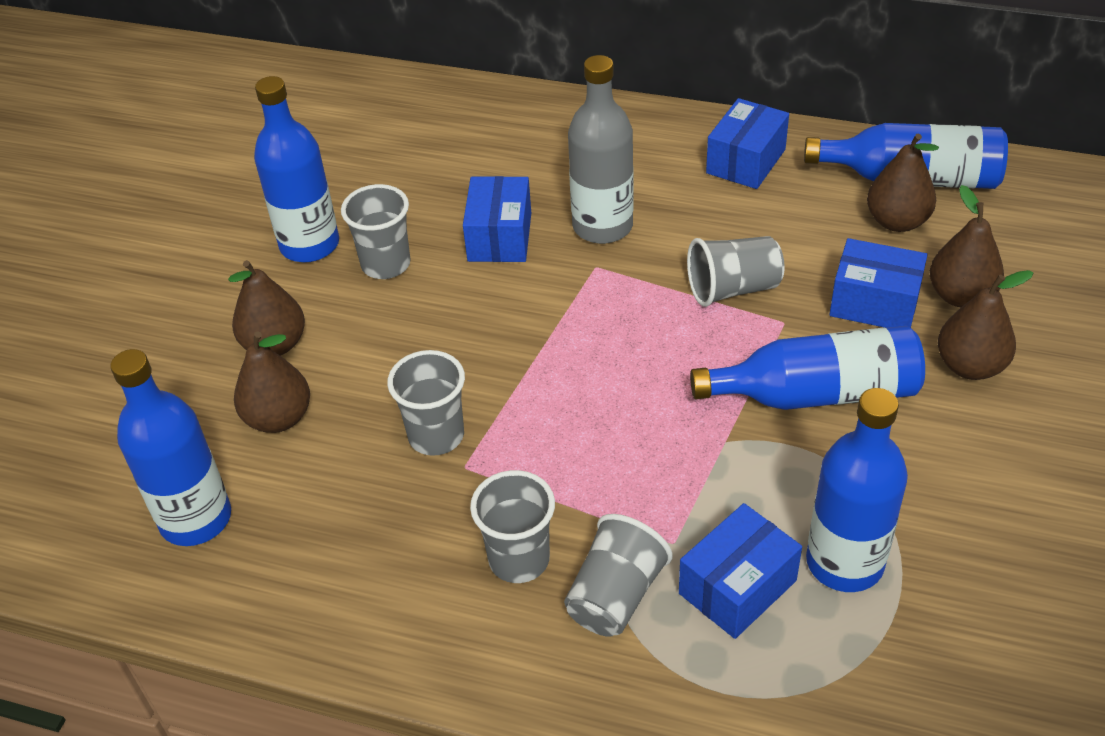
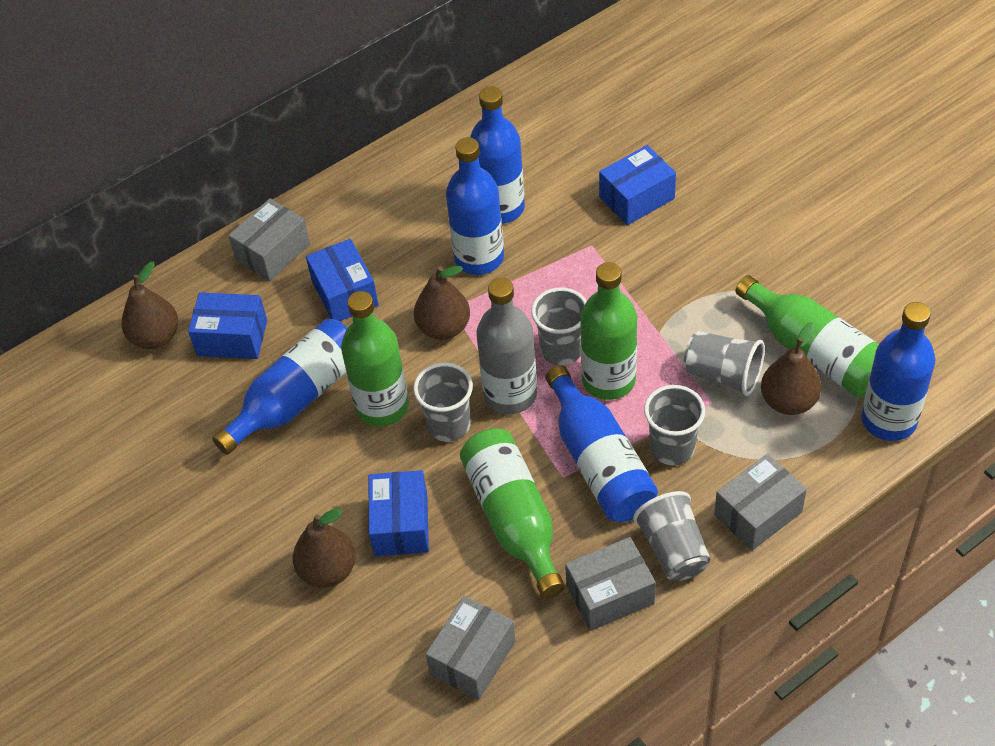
brown pear: 5 -> 4
green bottle: 0 -> 4
grey box: 0 -> 4

